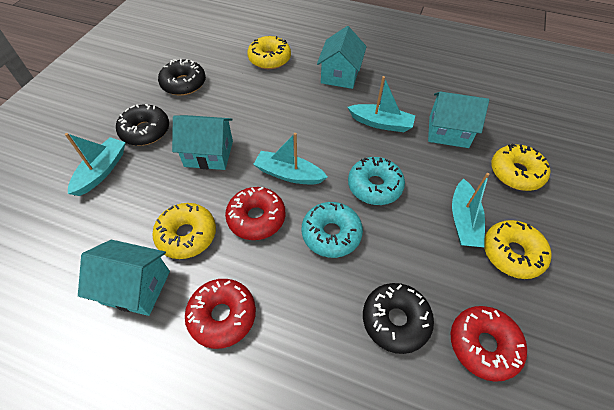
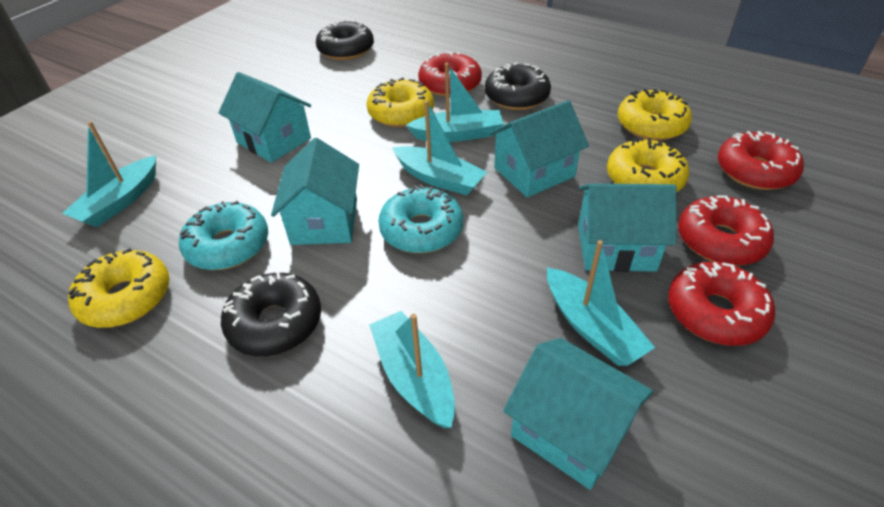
red donut: 3 -> 4
turquoise boat: 4 -> 5
turquoise house: 4 -> 5

